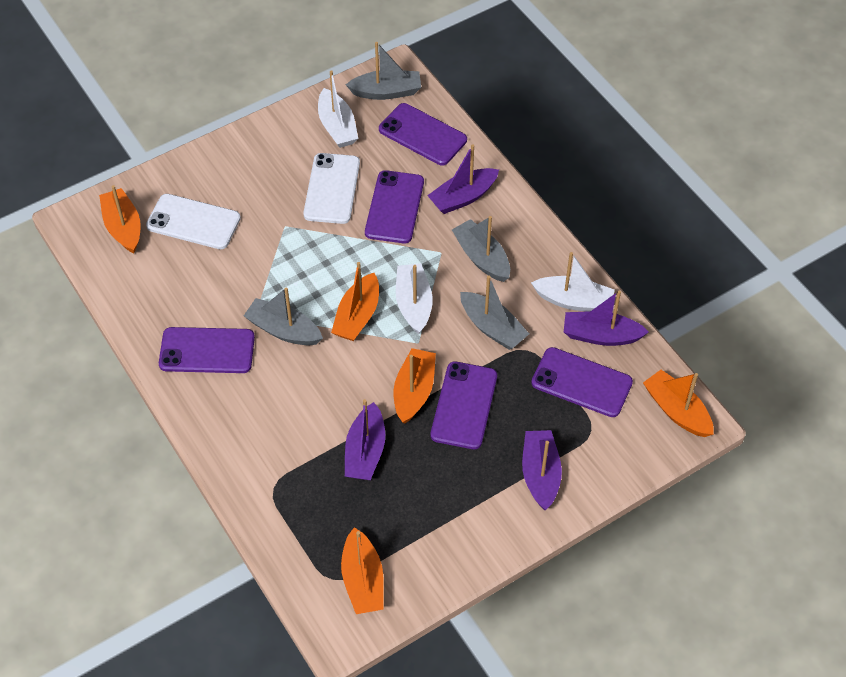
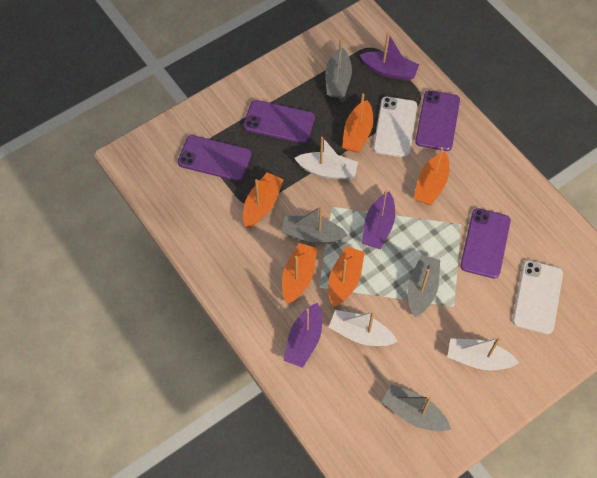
purple boat: 4 -> 3
purple phone: 5 -> 4

